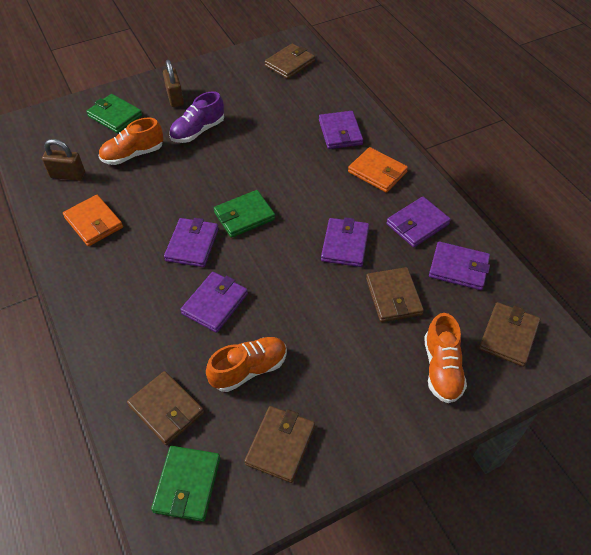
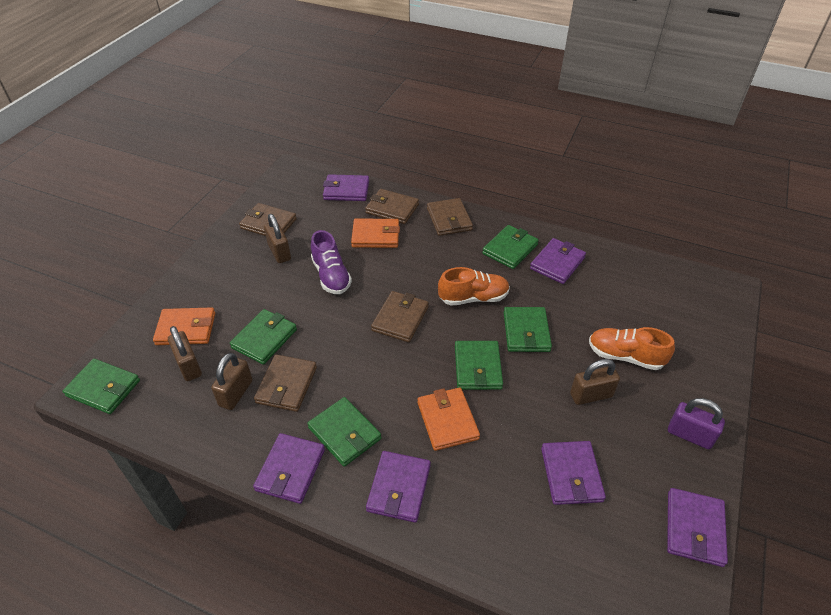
brown padlock: 2 -> 4
green wallet: 3 -> 6
orange shoe: 3 -> 2
orange wallet: 2 -> 3
purple padlock: 0 -> 1

